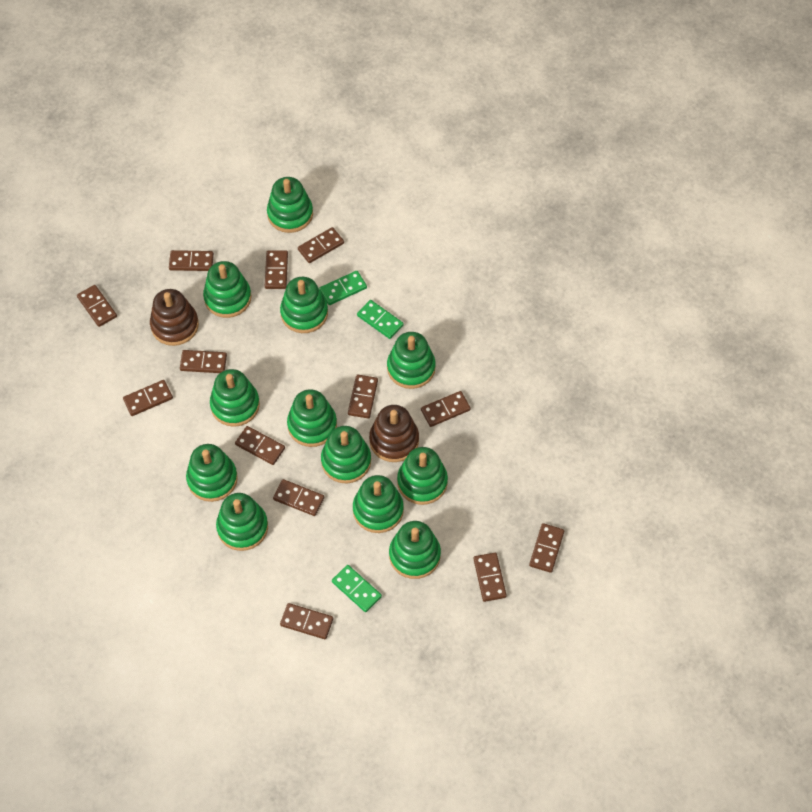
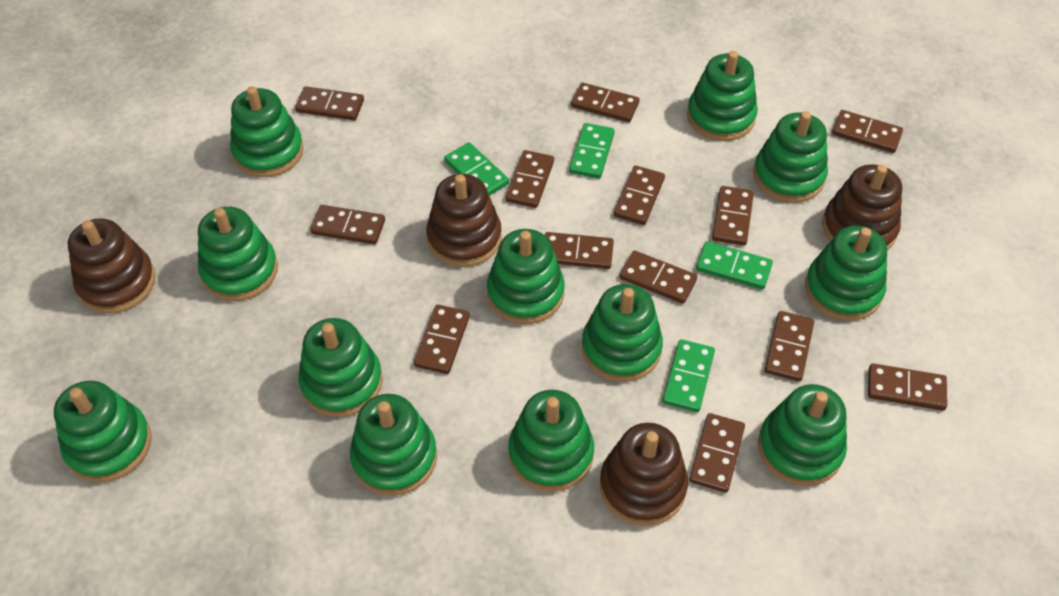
brown stacking toy: 2 -> 4
green domino: 3 -> 4

